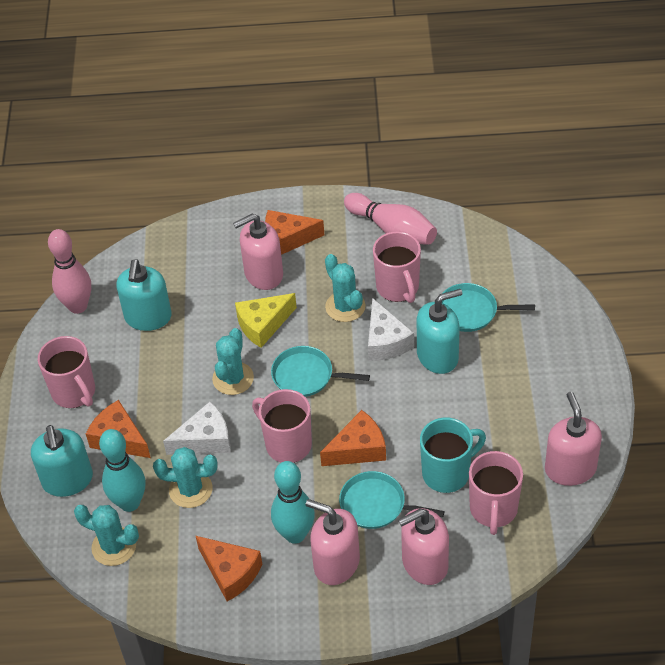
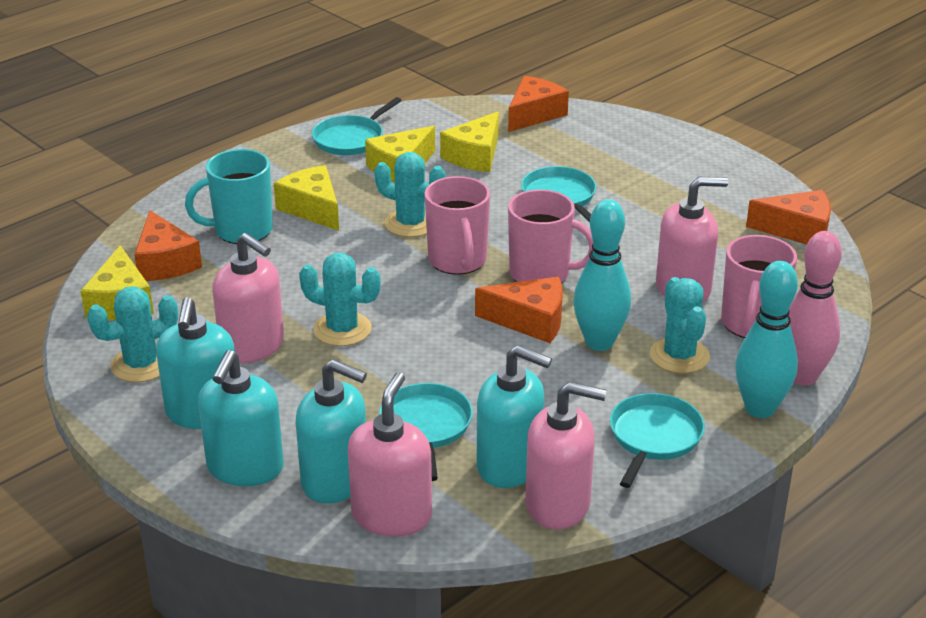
pink bowling pin: 2 -> 1
pink mug: 4 -> 3
turquoise pan: 3 -> 4
turquoise soap dispenser: 3 -> 4
white cheese: 2 -> 0
yellow cheese: 1 -> 4

